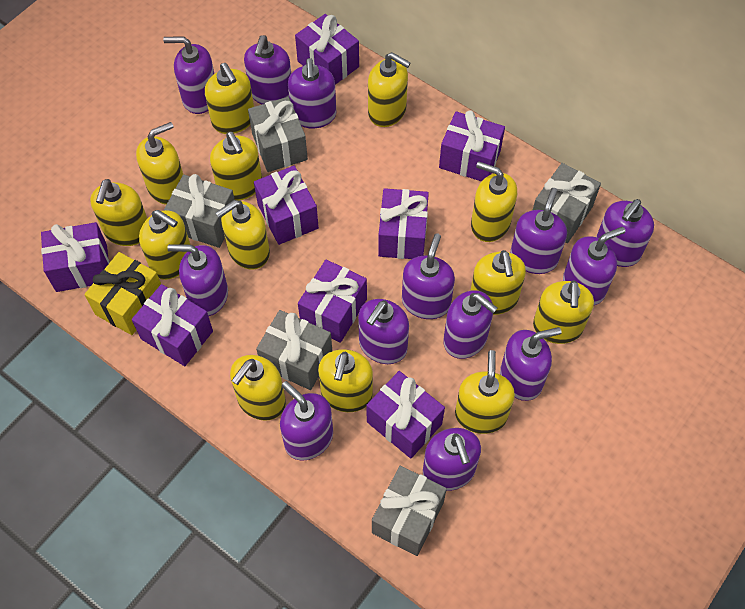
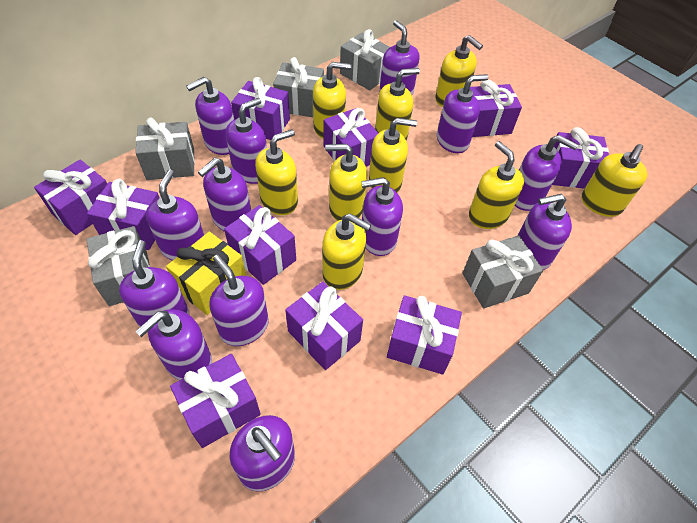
purple gift: 8 -> 10
yellow soap dispenser: 13 -> 9

